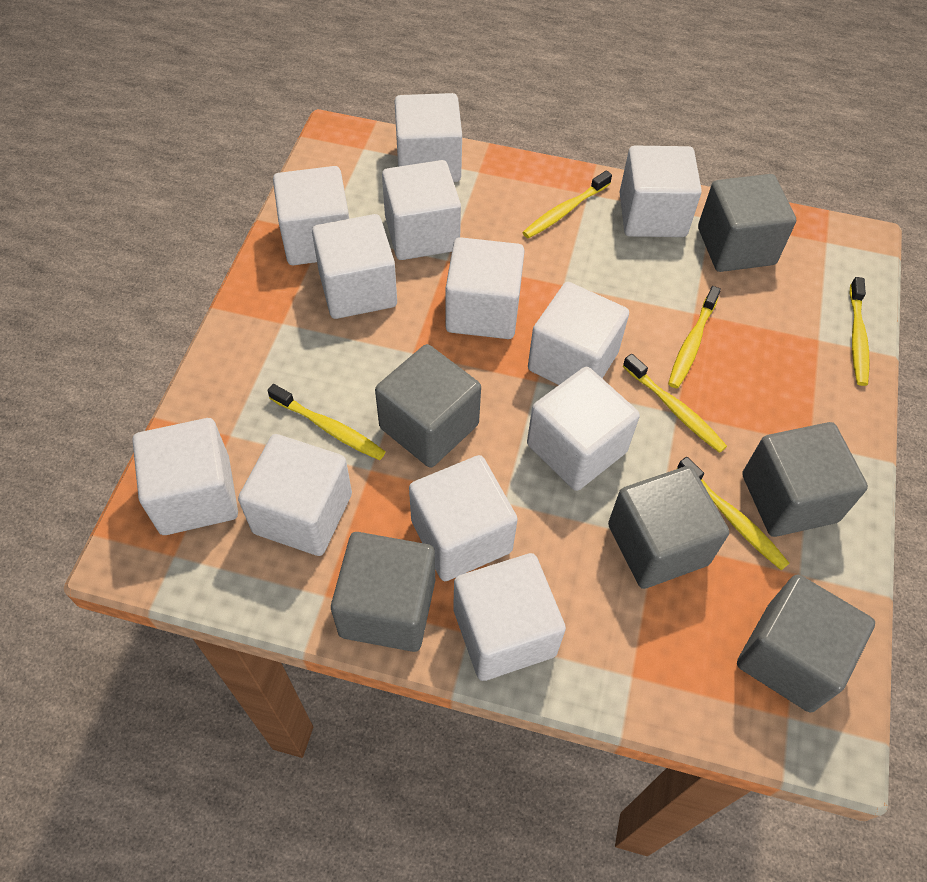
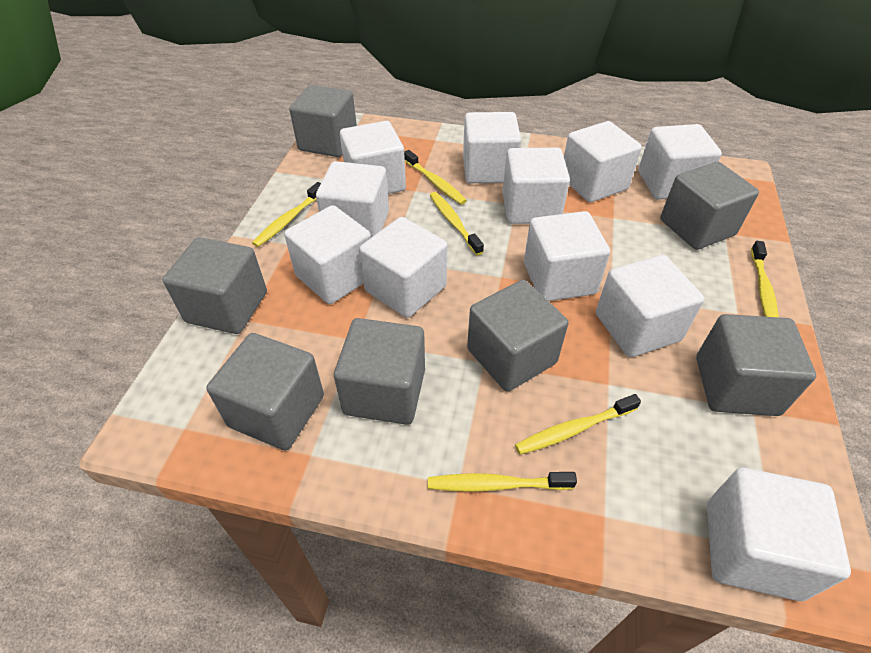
grey cube: 6 -> 7
white cube: 12 -> 11

